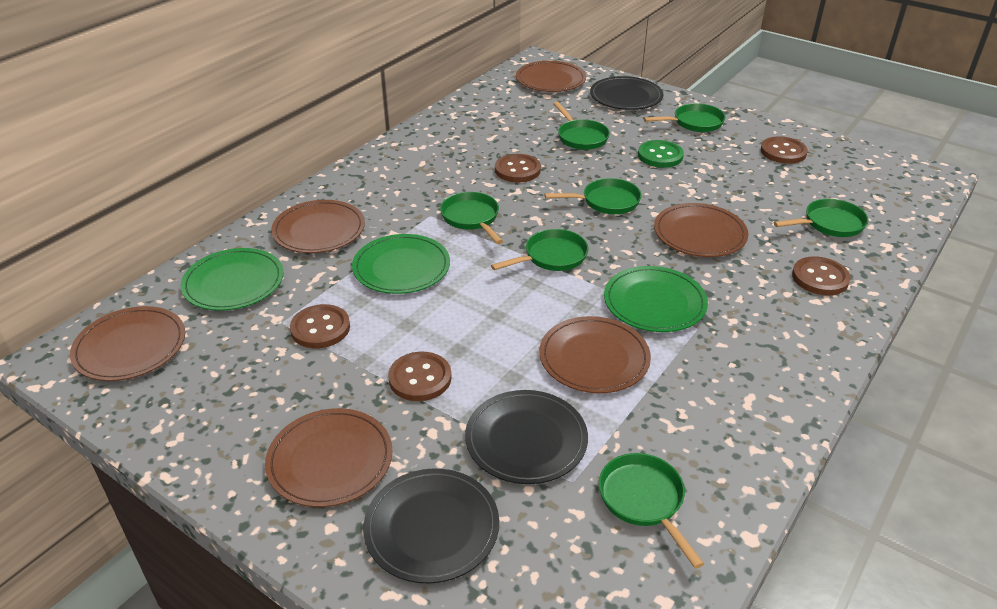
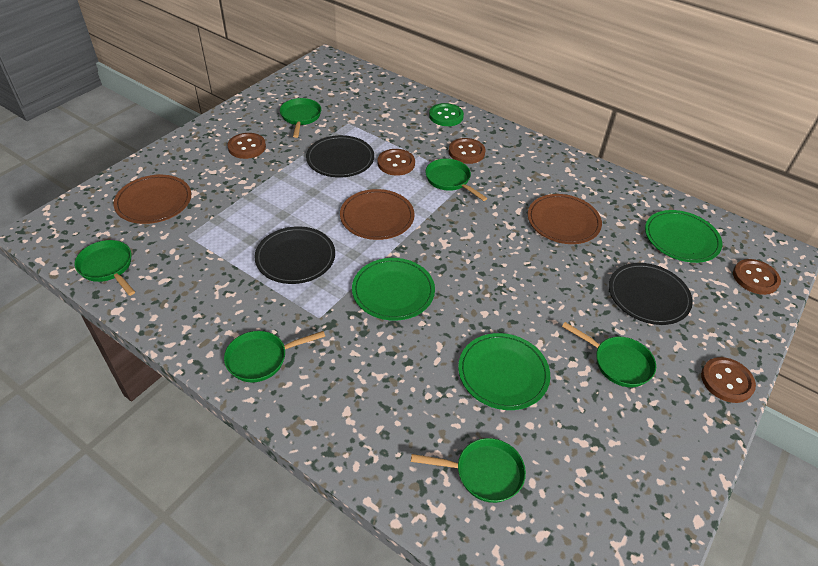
brown plate: 6 -> 3
green pan: 7 -> 6

